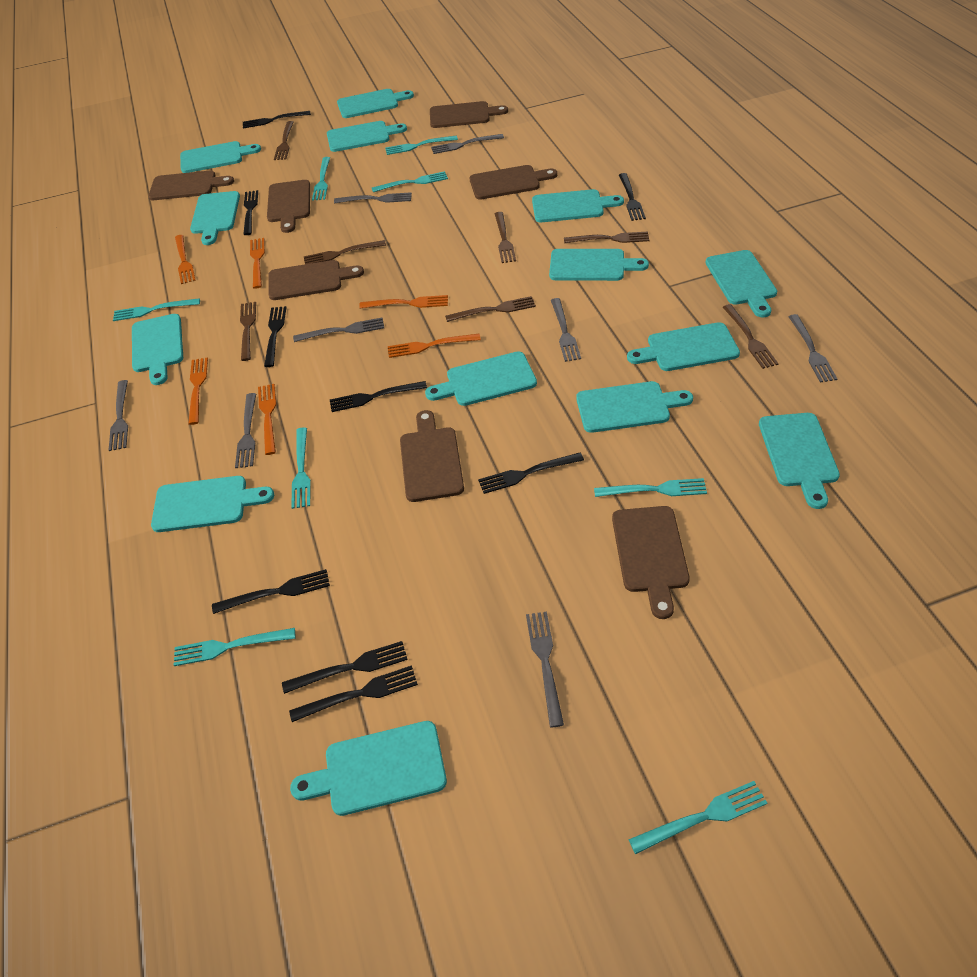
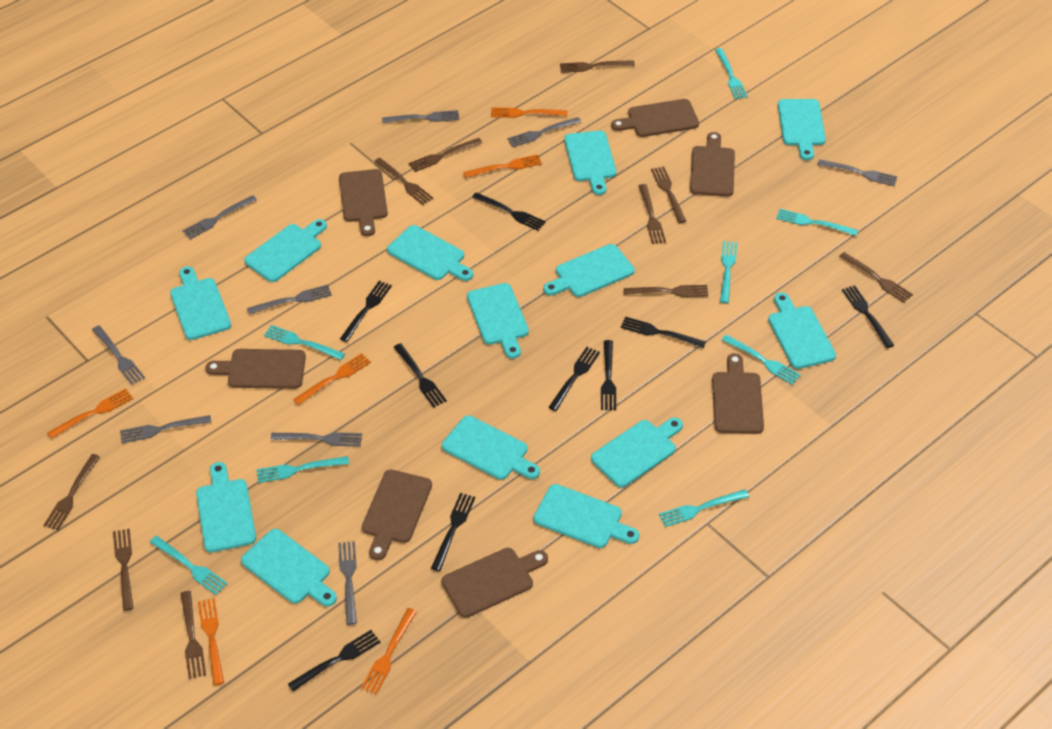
brown fork: 7 -> 10
grey fork: 8 -> 9
turquoise cutting board: 14 -> 13

